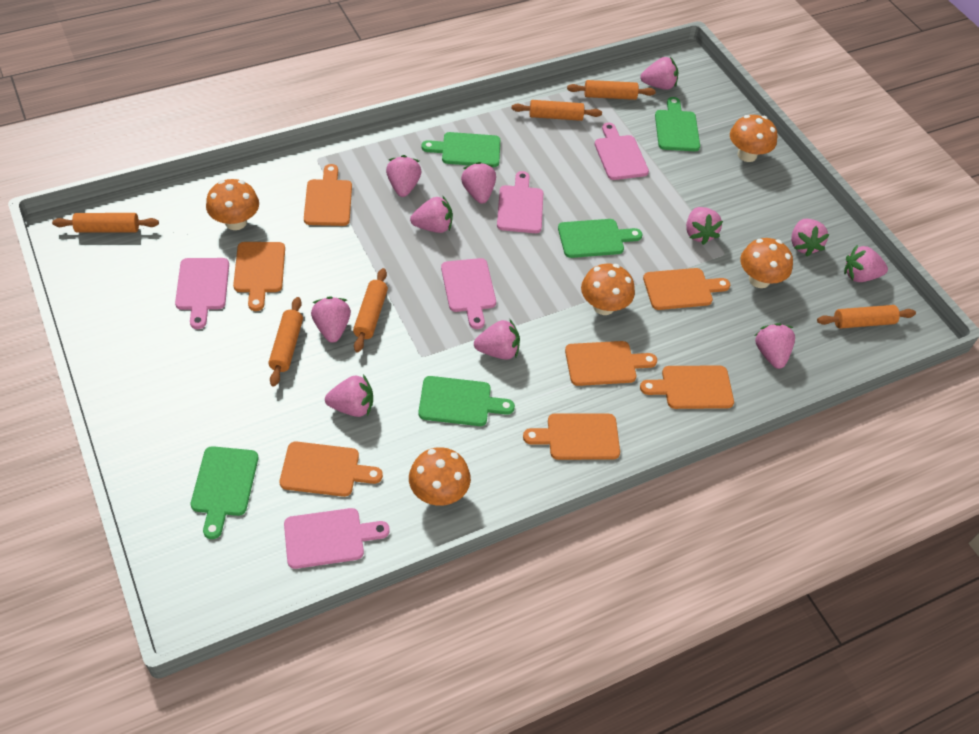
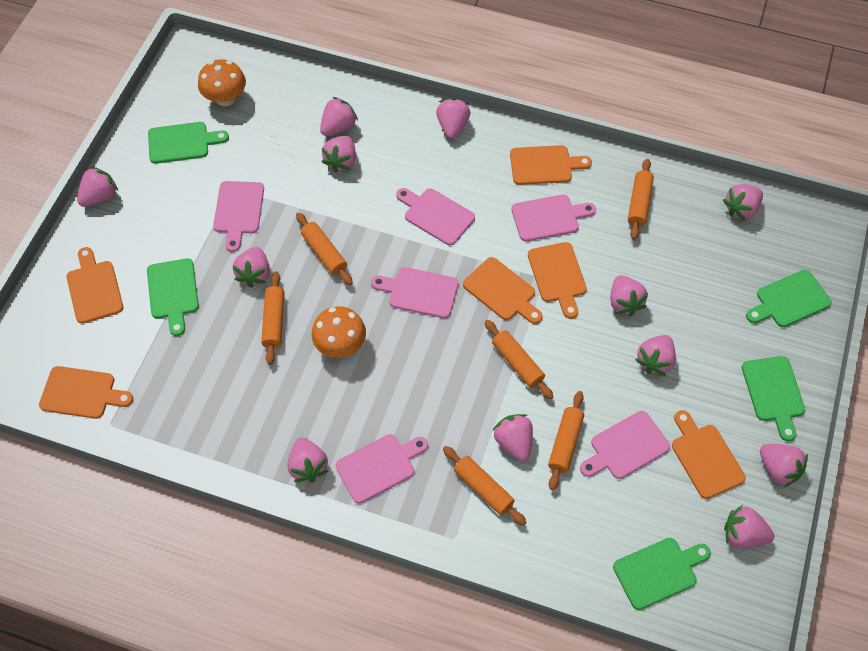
orange cutting board: 7 -> 6
orange mushroom: 5 -> 2
pink cutting board: 5 -> 6
pink strawberry: 11 -> 12

